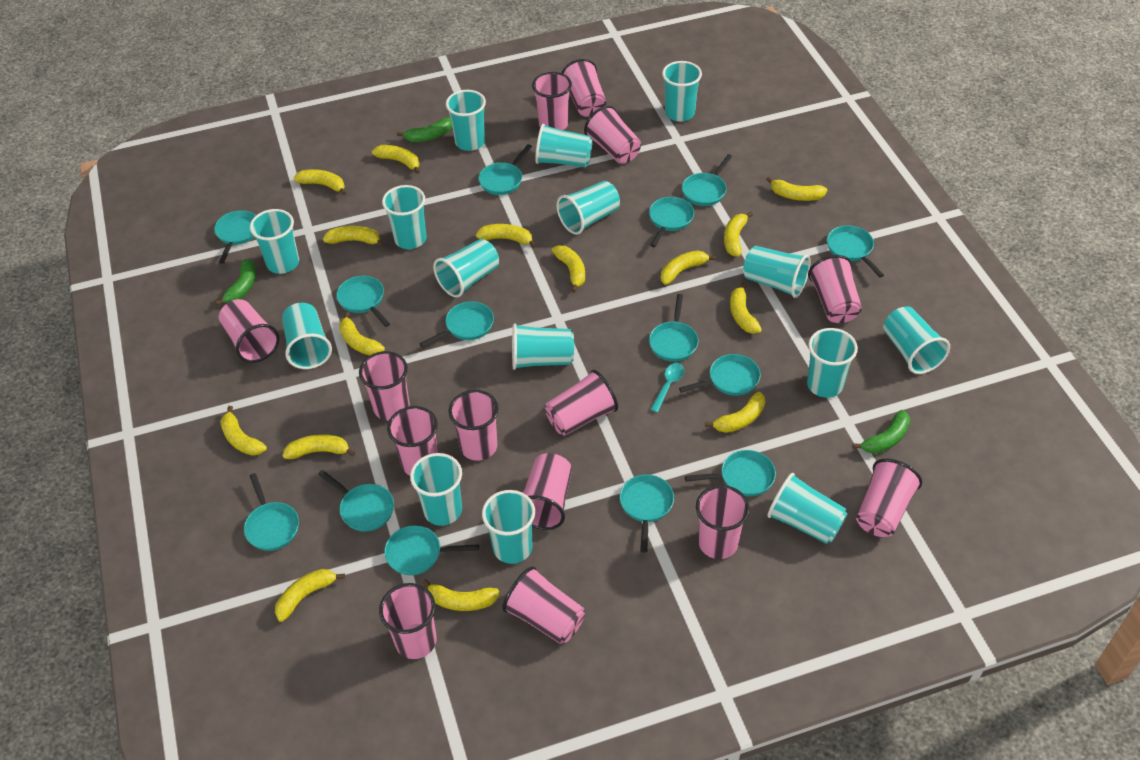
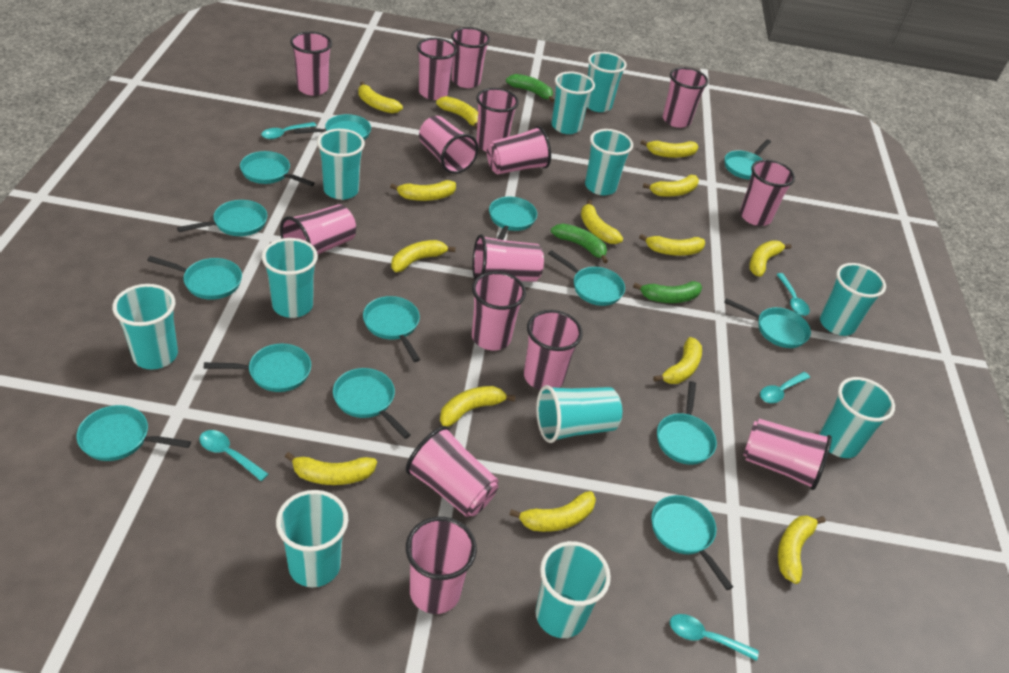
pink cup: 14 -> 15
turquoise cup: 15 -> 11
turquoise spoon: 1 -> 5
yellow banana: 15 -> 14

